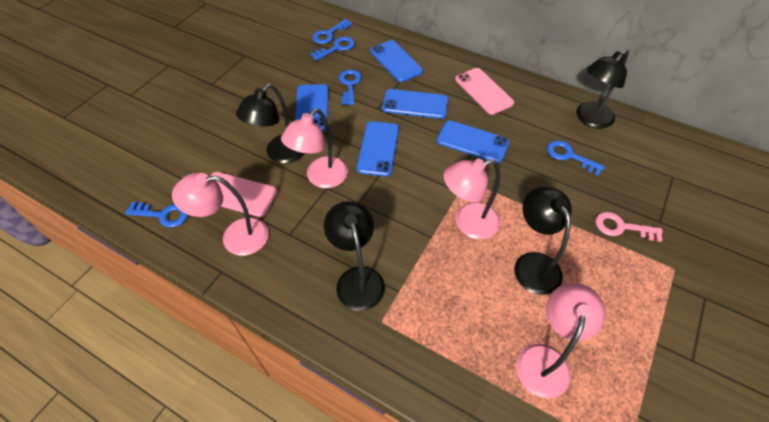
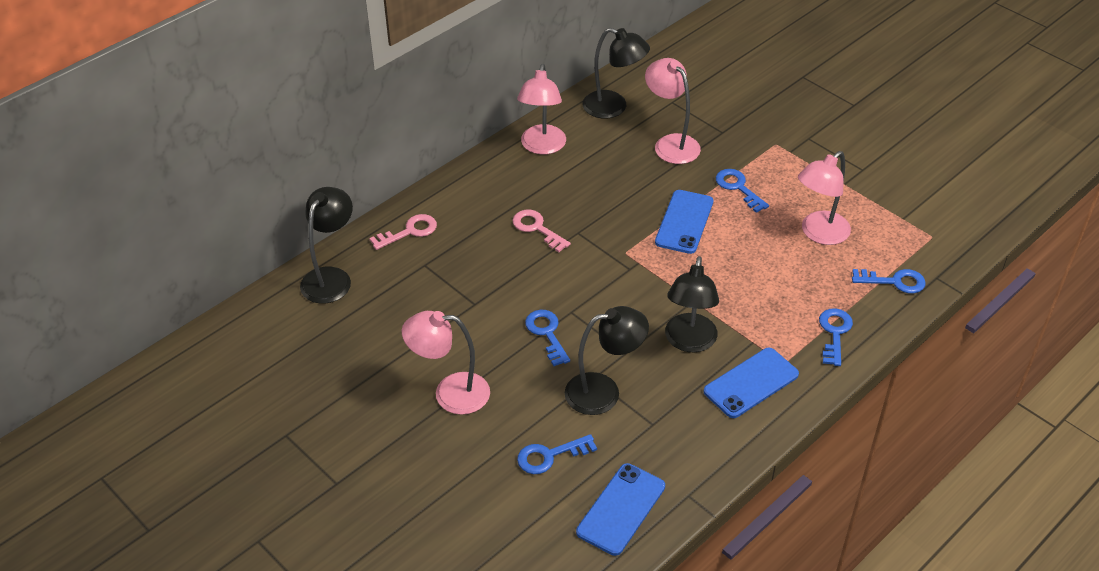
blue phone: 5 -> 3
pink key: 1 -> 2
pink phone: 2 -> 0

